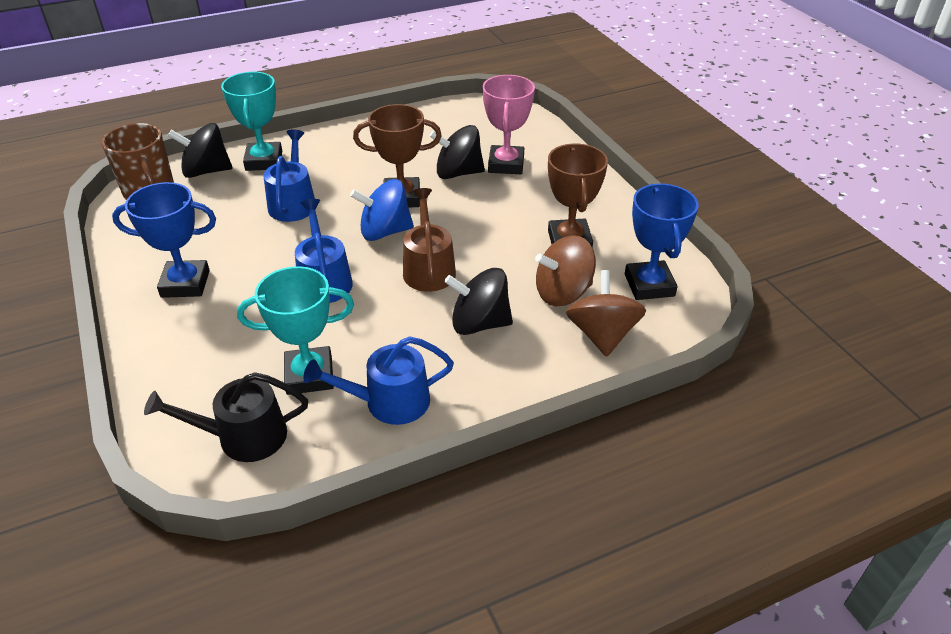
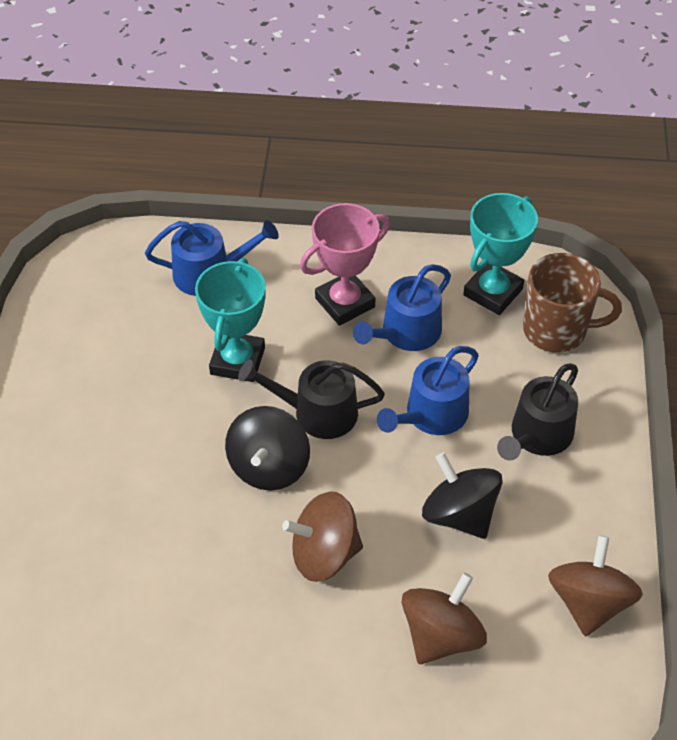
black spinning top: 3 -> 2
black watering can: 1 -> 2
blue spinning top: 1 -> 0
blue trophy: 2 -> 0
brown spinning top: 2 -> 3
brown trophy: 2 -> 0
brown watering can: 1 -> 0

